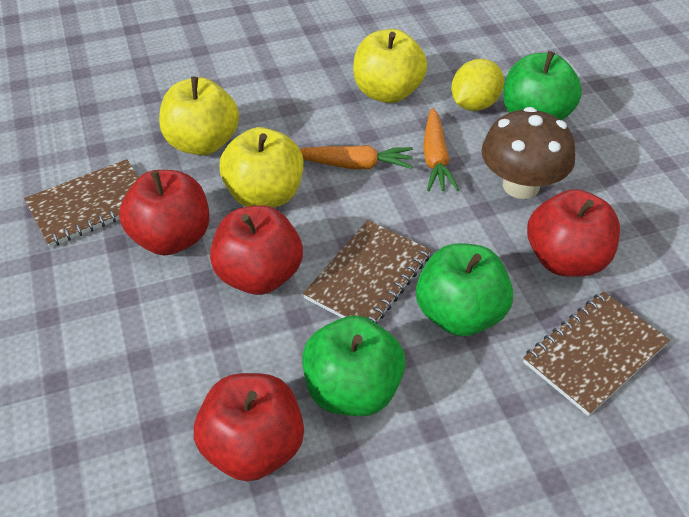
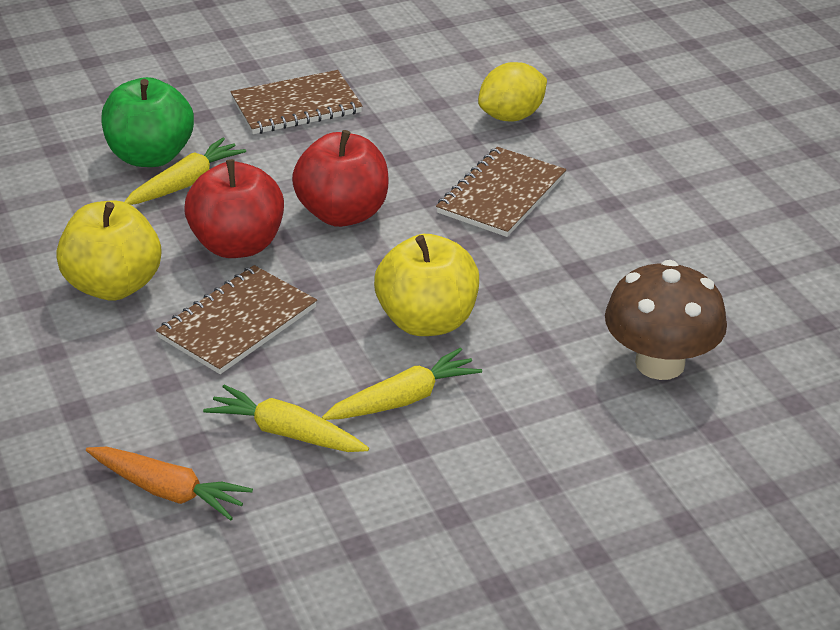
green apple: 3 -> 1
orange carrot: 2 -> 1
red apple: 4 -> 2
yellow apple: 3 -> 2
yellow carrot: 0 -> 3

